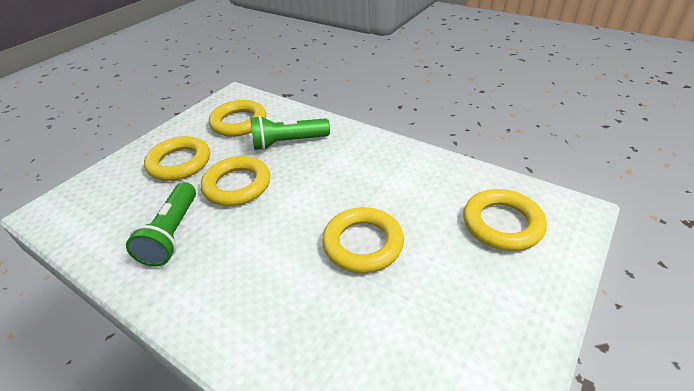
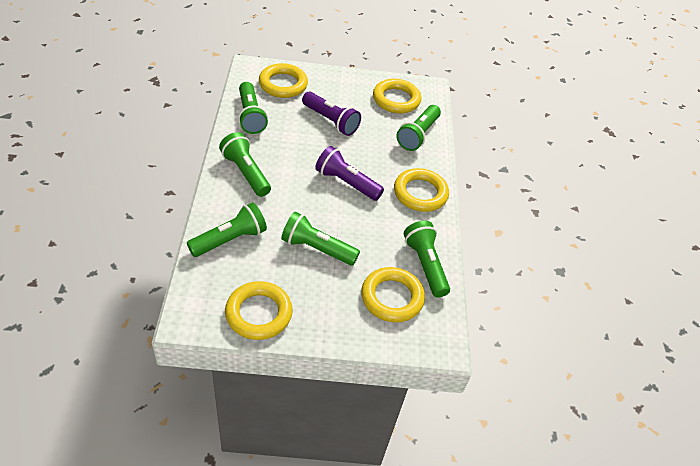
green flashlight: 2 -> 6
purple flashlight: 0 -> 2

